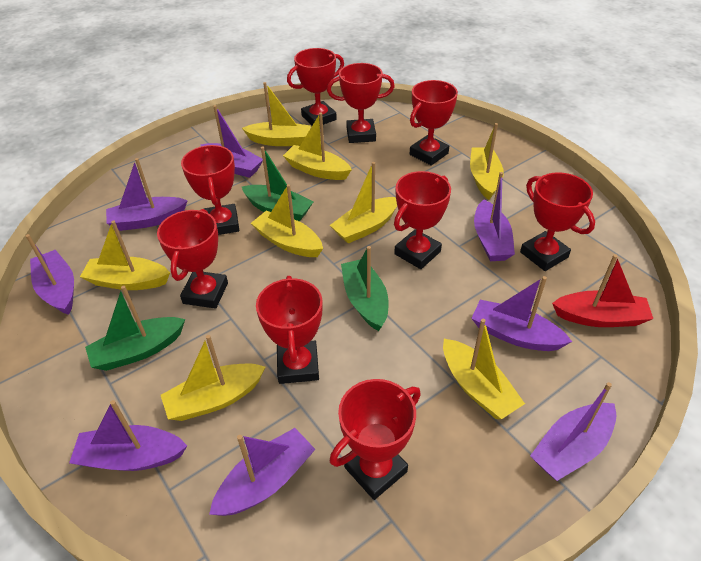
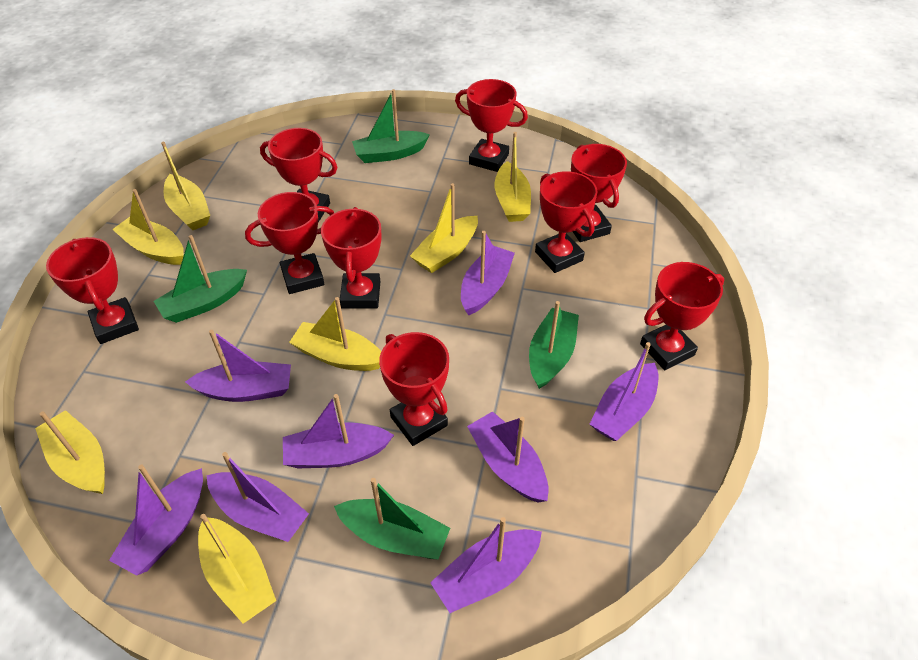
green boat: 3 -> 4
red boat: 1 -> 0
yellow boat: 8 -> 7

